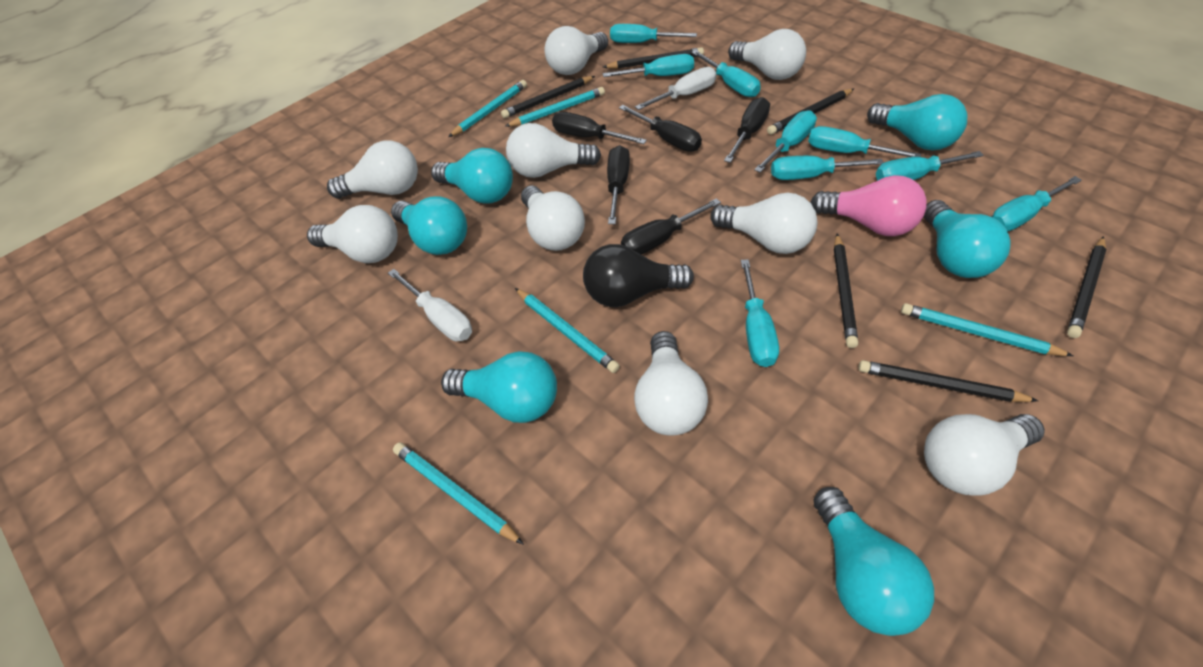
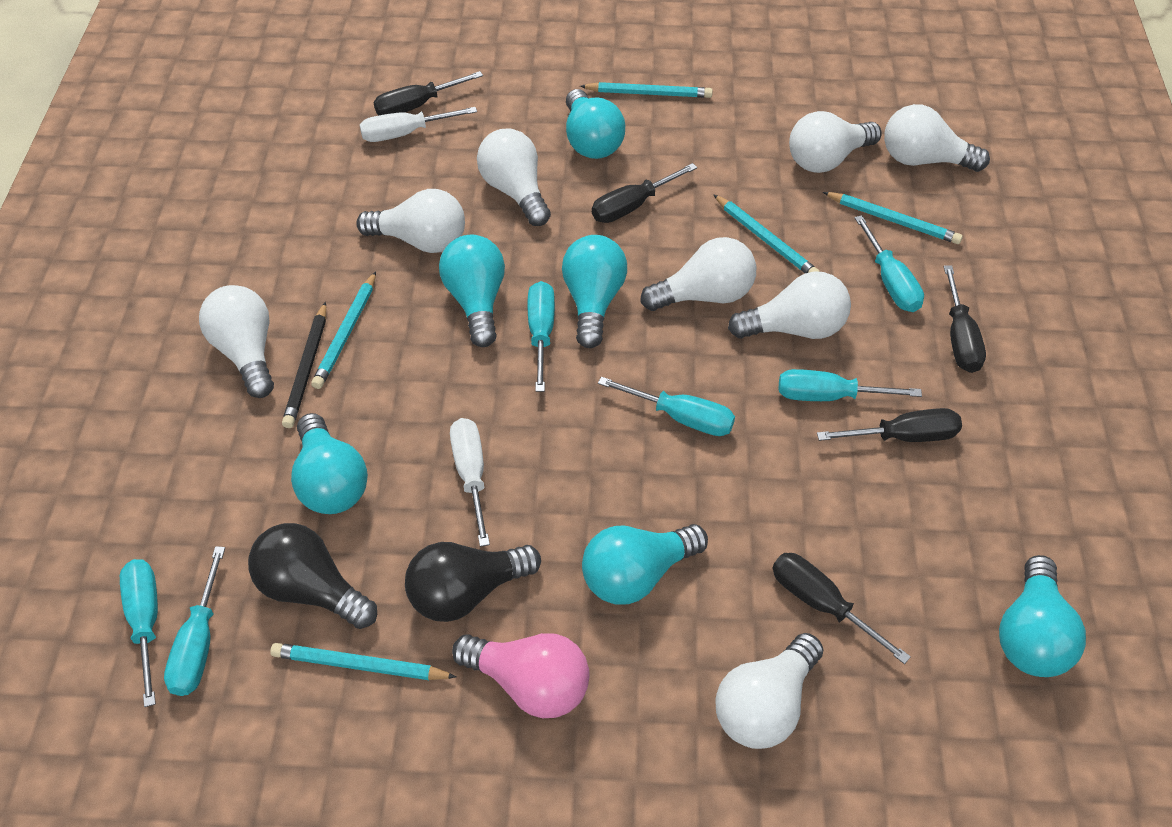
black light bulb: 1 -> 2
black pencil: 6 -> 1
turquoise screwdriver: 9 -> 6
white light bulb: 9 -> 8

